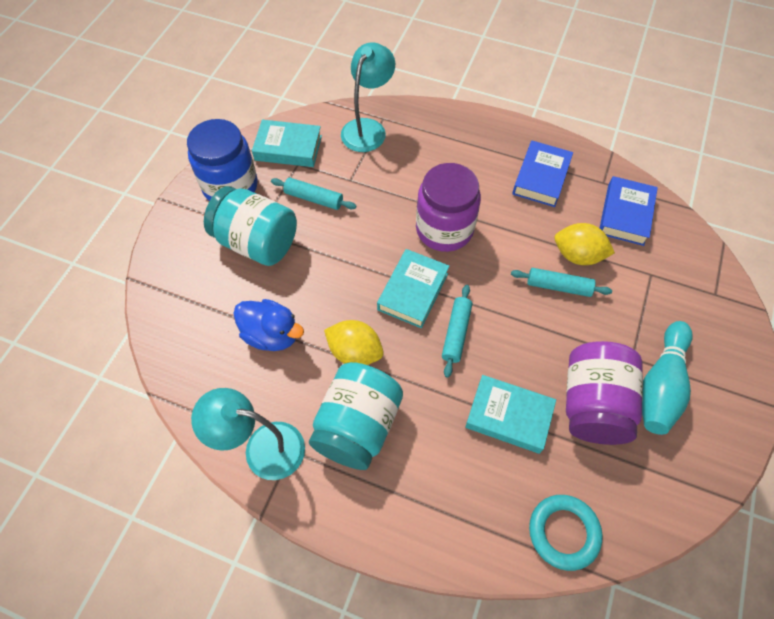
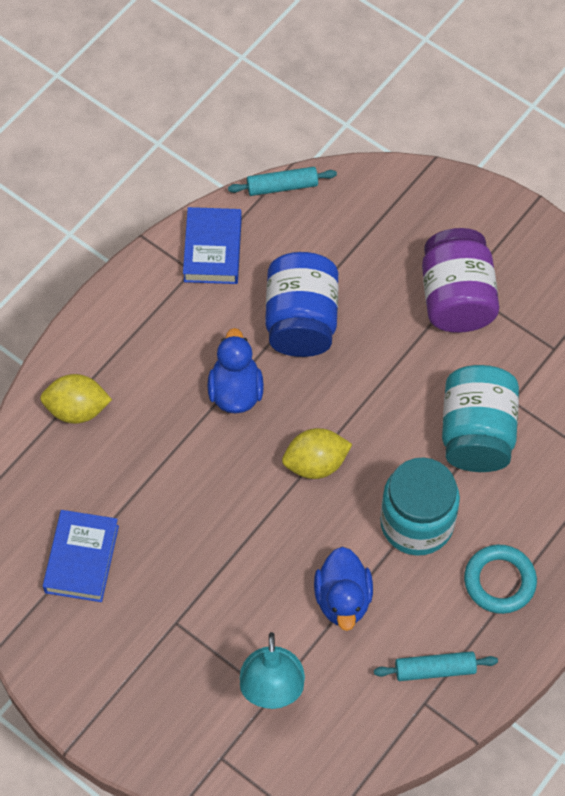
blue duck: 1 -> 2
purple jar: 2 -> 1
turquoise book: 3 -> 0
turquoise bowling pin: 1 -> 0
turquoise lamp: 2 -> 1
turquoise rolling pin: 3 -> 2

